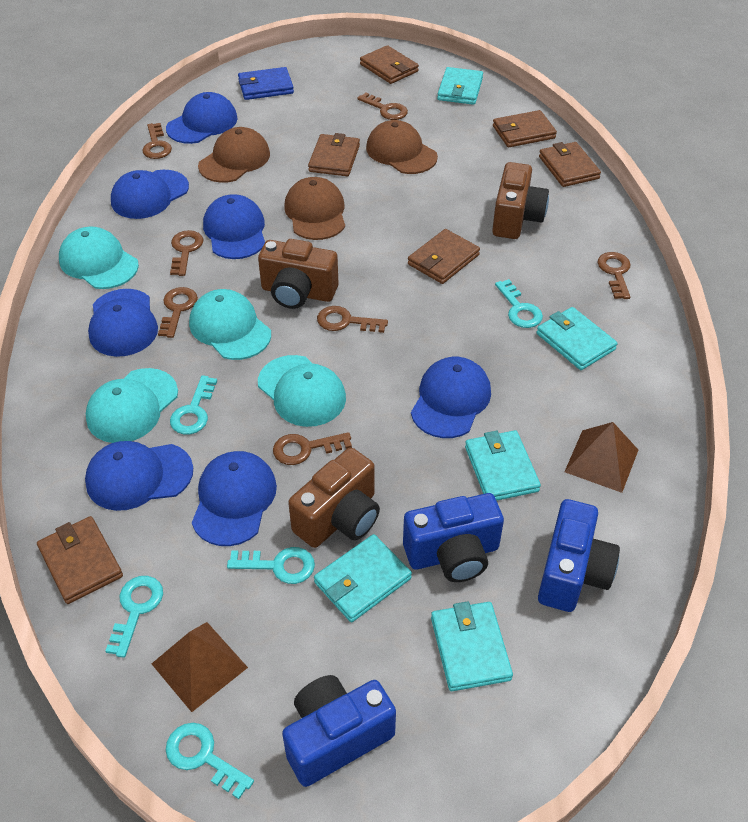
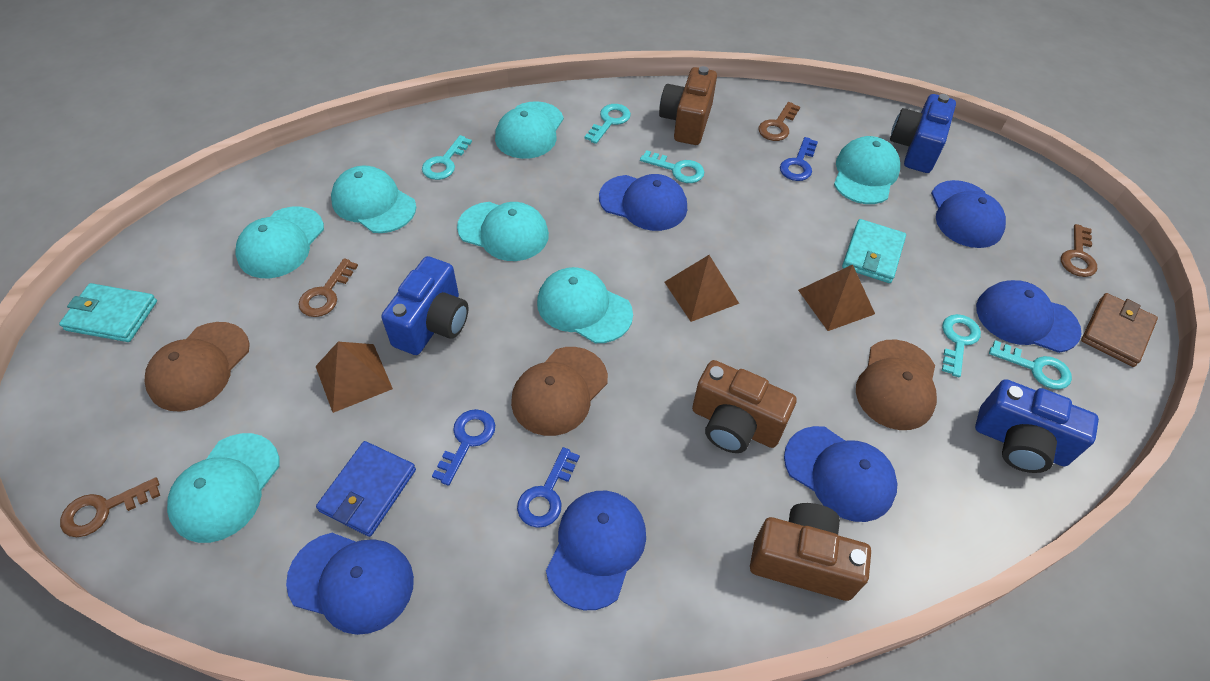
blue cap: 7 -> 6
blue key: 0 -> 3
brown key: 7 -> 4
brown pyramid: 2 -> 3
brown wallet: 6 -> 1
turquoise cap: 4 -> 7
turquoise wallet: 5 -> 2

